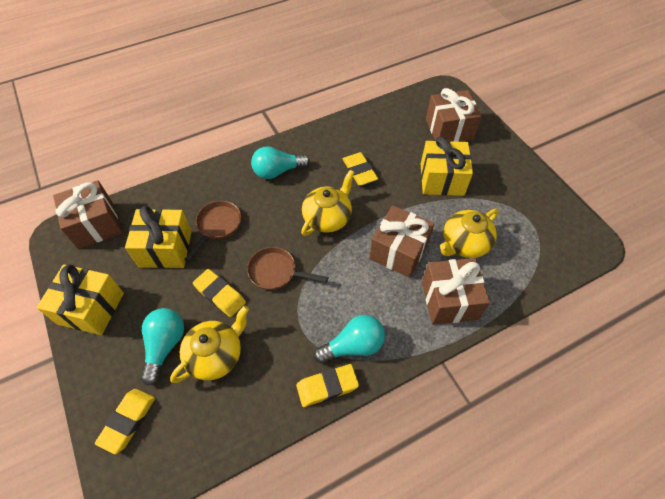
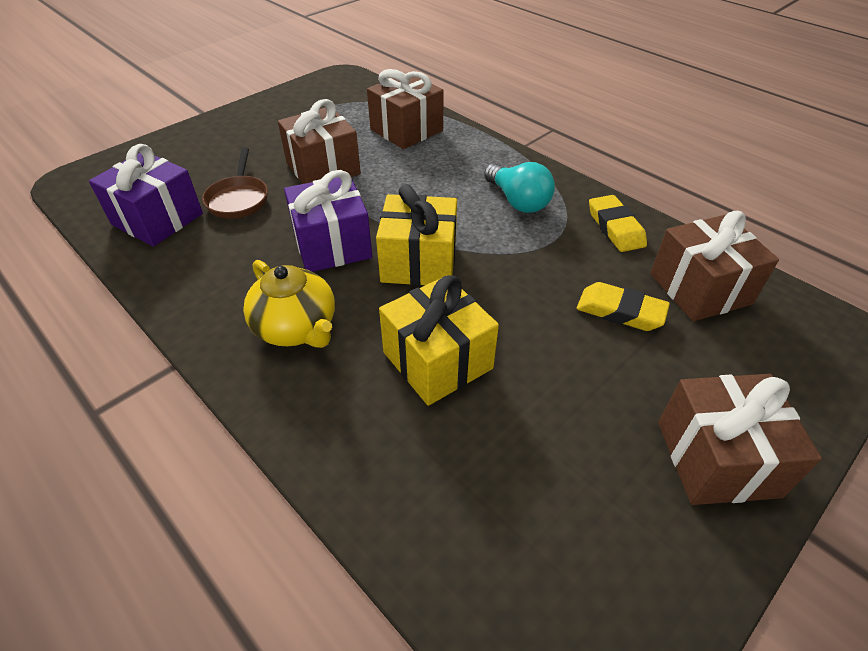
brown pan: 2 -> 1
purple gift: 0 -> 2
turquoise light bulb: 3 -> 1
yellow eraser: 4 -> 2
yellow gift: 3 -> 2
yellow teapot: 3 -> 1

